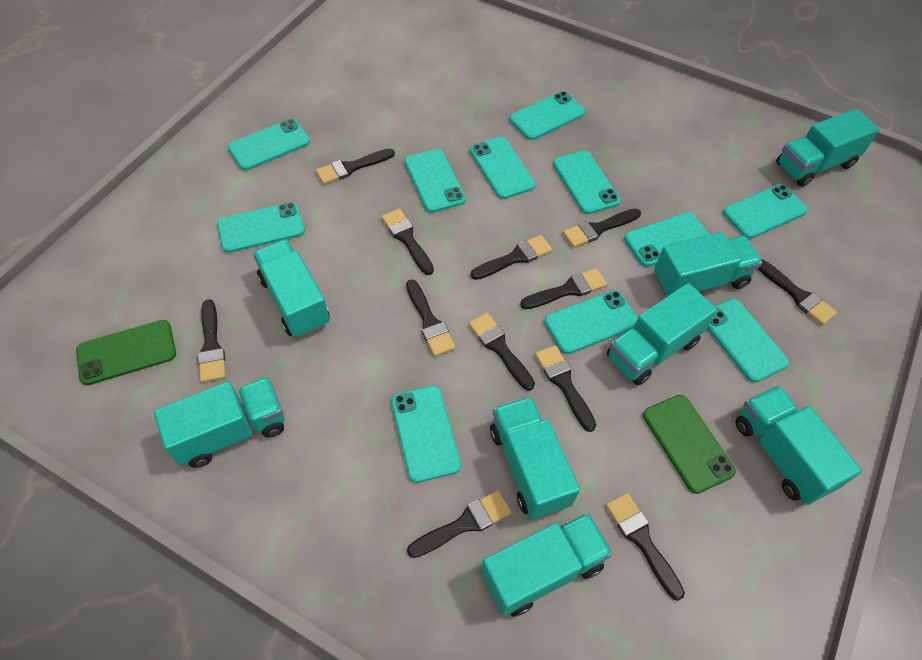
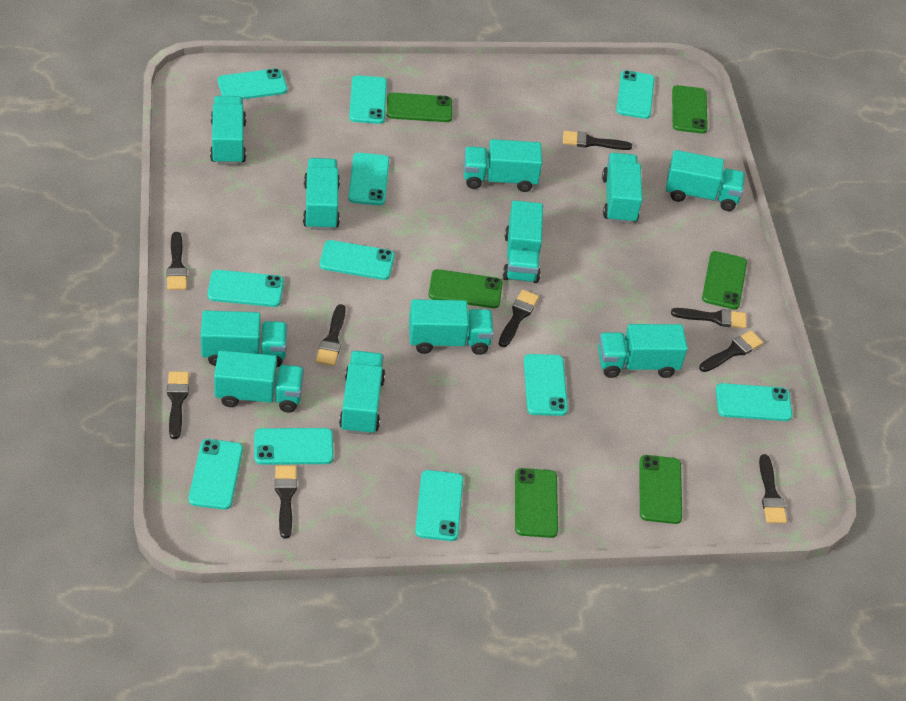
black brush: 12 -> 9
green phone: 2 -> 6
turquoise truck: 8 -> 11

